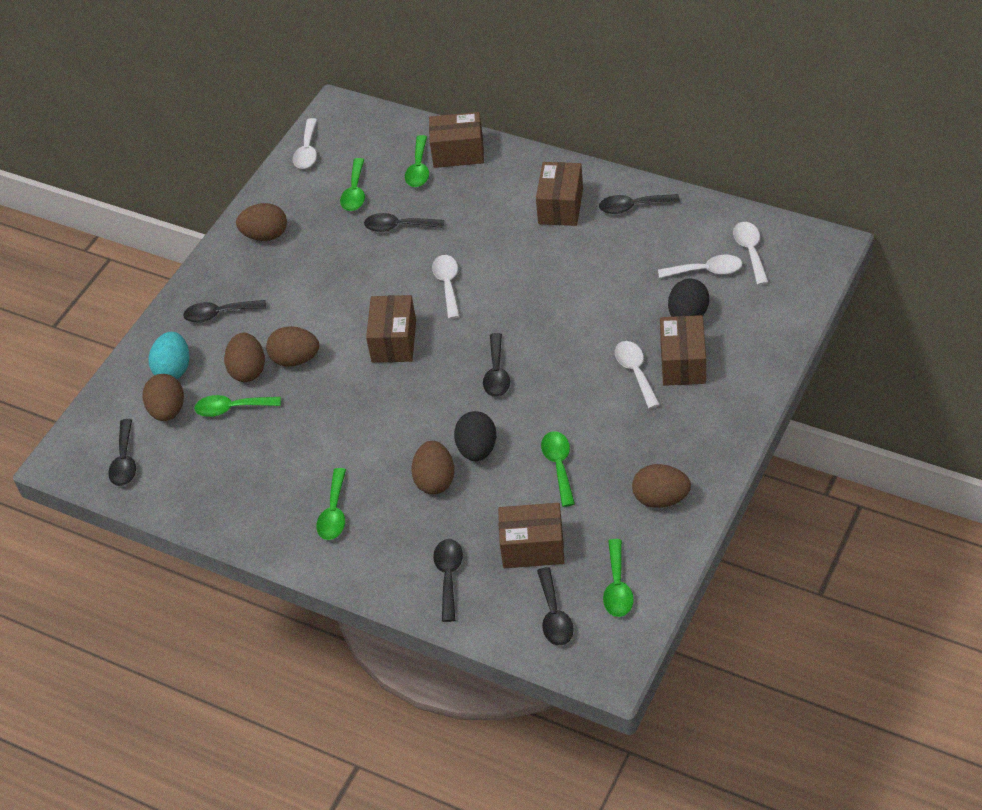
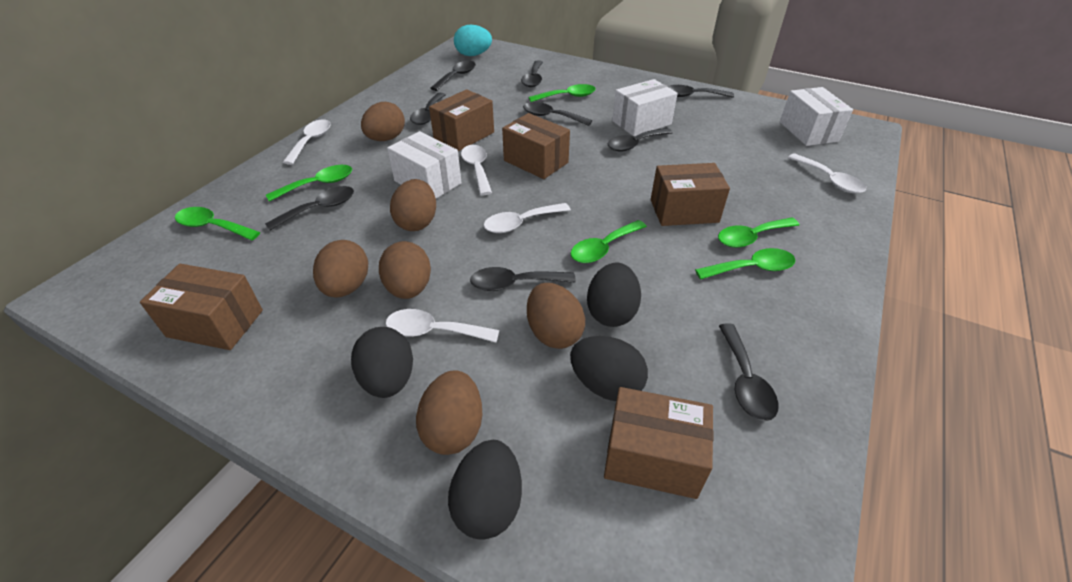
black egg: 2 -> 4
black spoon: 7 -> 9
white box: 0 -> 3

